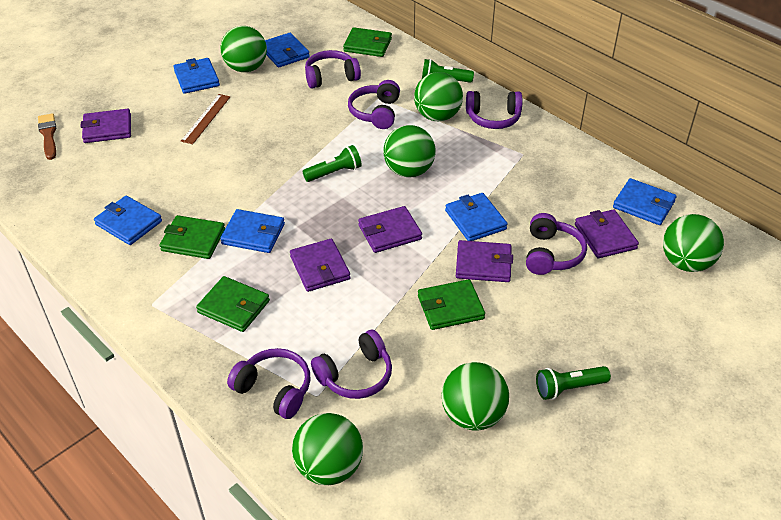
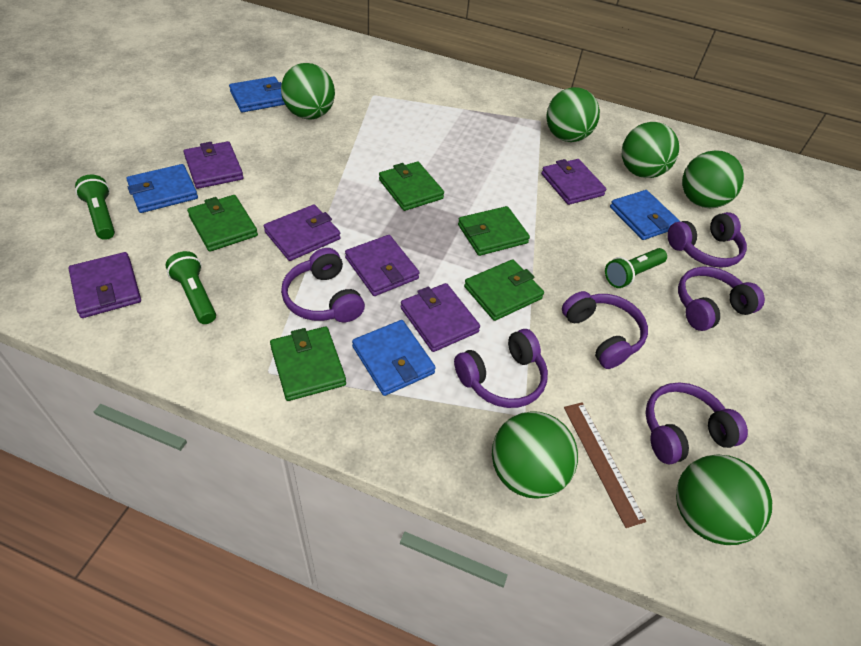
blue wallet: 6 -> 4
brown brush: 1 -> 0
green wallet: 4 -> 5
purple wallet: 5 -> 6

